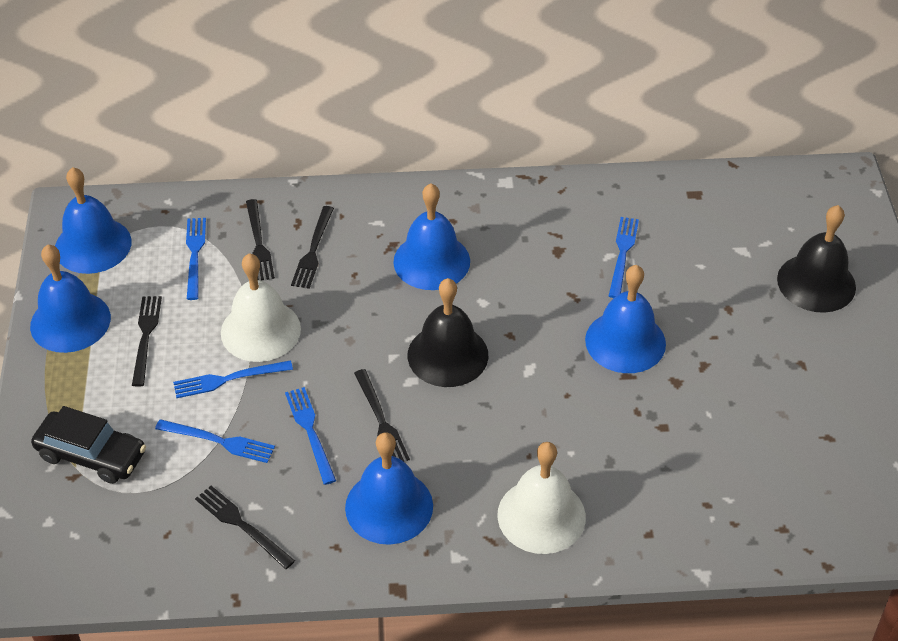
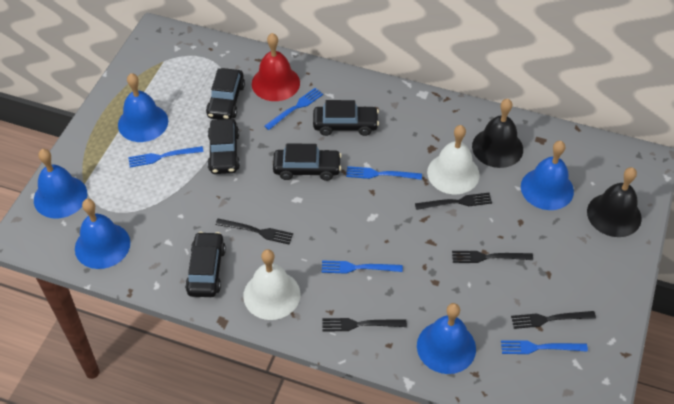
black car: 1 -> 5
red bell: 0 -> 1

